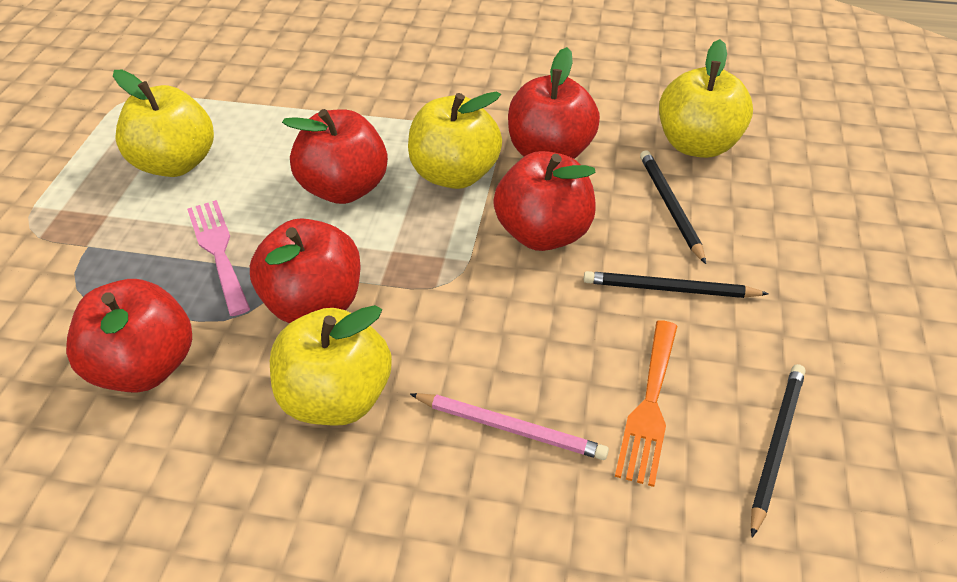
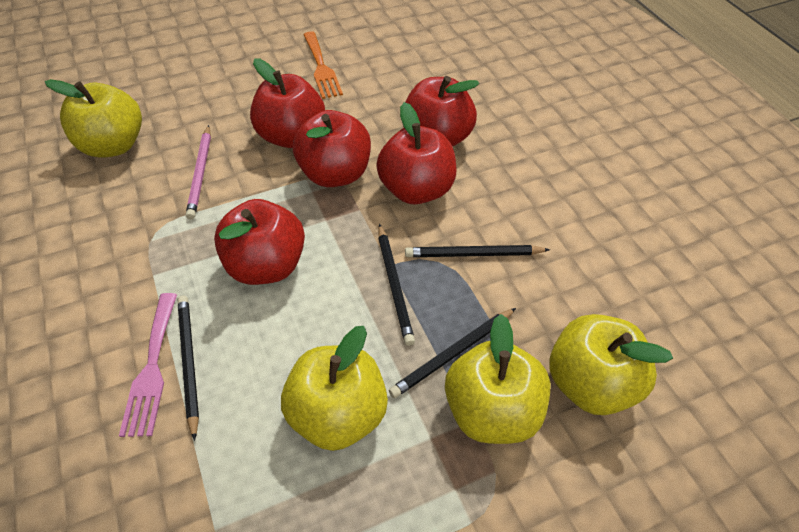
black pencil: 3 -> 4

